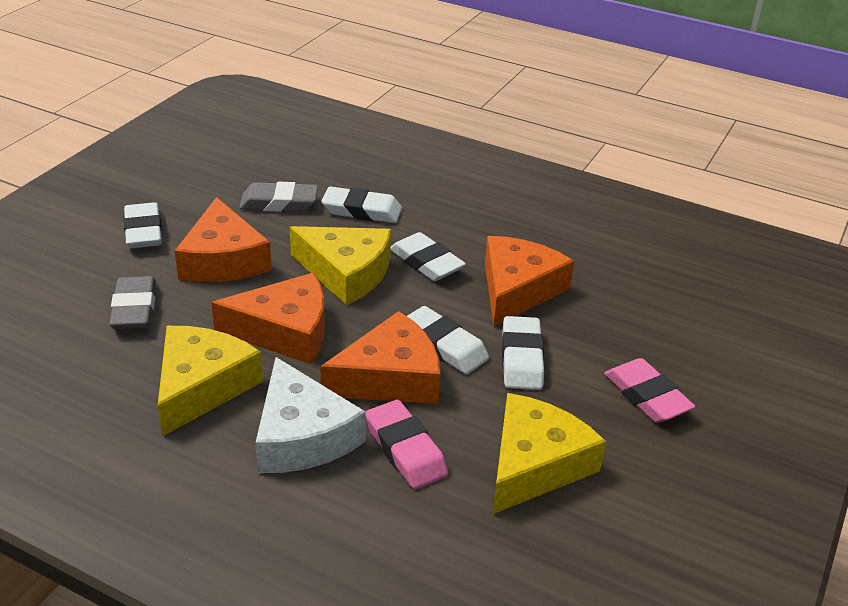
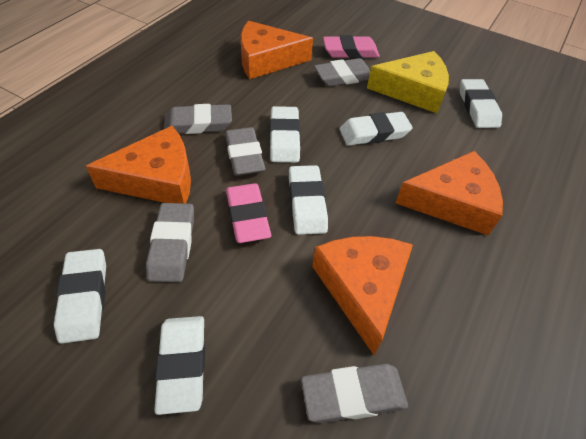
grey eraser: 2 -> 5
white cheese: 1 -> 0
white eraser: 5 -> 6
yellow cheese: 3 -> 1

